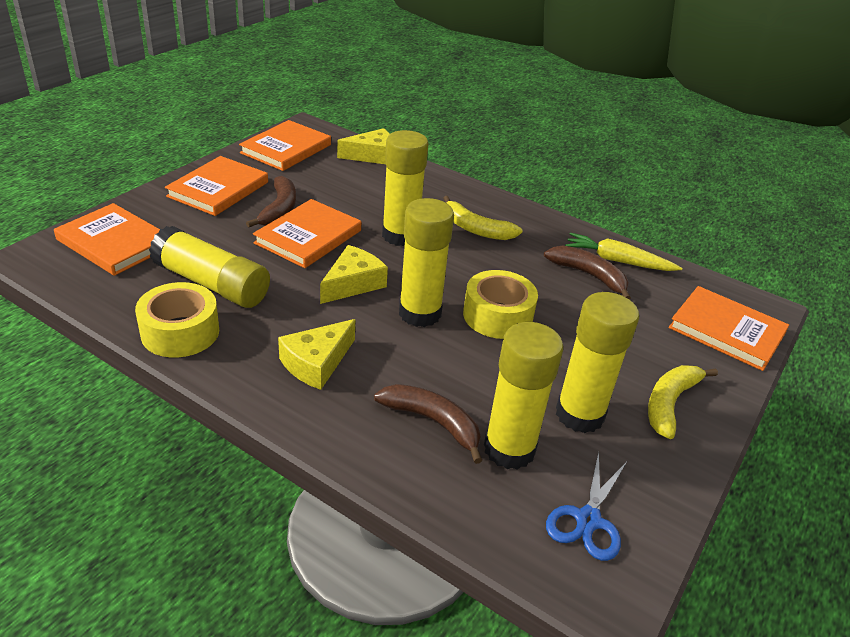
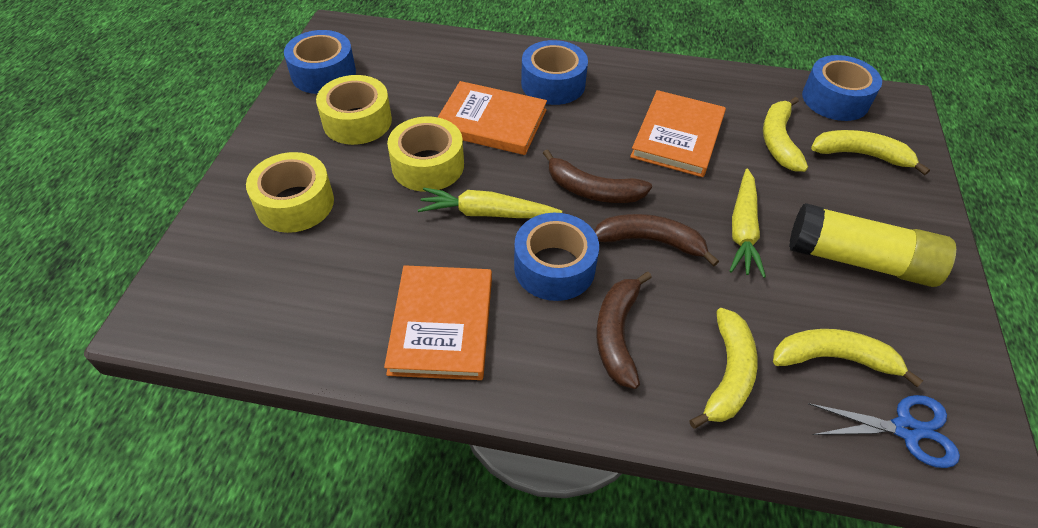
blue tape: 0 -> 4
orange book: 5 -> 3
yellow banana: 2 -> 4
yellow carrot: 1 -> 2
yellow cheese: 3 -> 0
yellow glue stick: 5 -> 1
yellow tape: 2 -> 3

